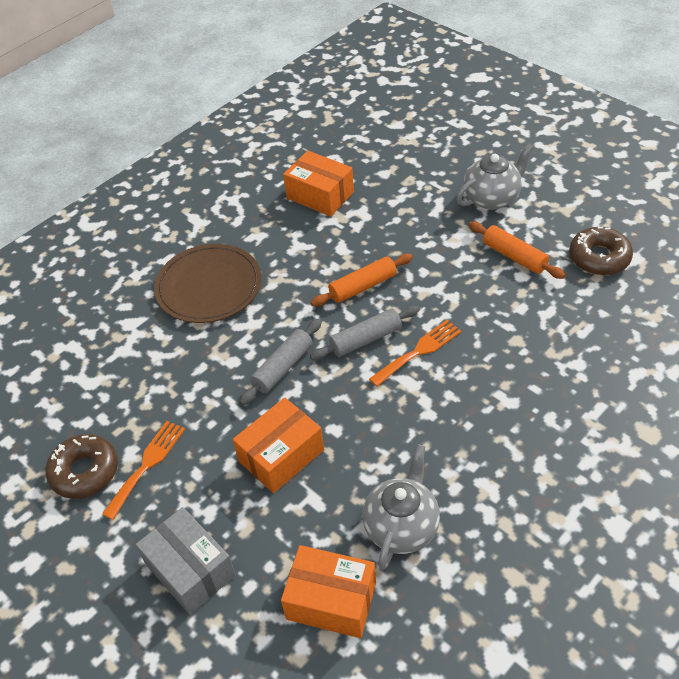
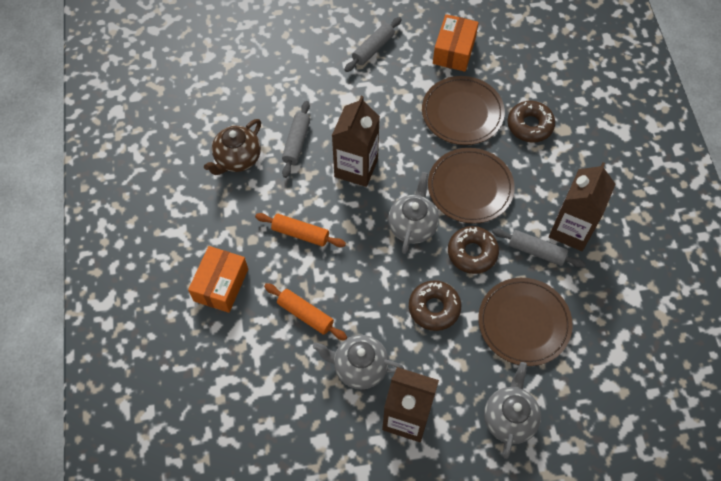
brown carton: 0 -> 3
brown donut: 2 -> 3
brown plate: 1 -> 3
brown teapot: 0 -> 1
grey box: 1 -> 0
grey rolling pin: 2 -> 3
grey teapot: 2 -> 3
orange box: 3 -> 2
orange fork: 2 -> 0

